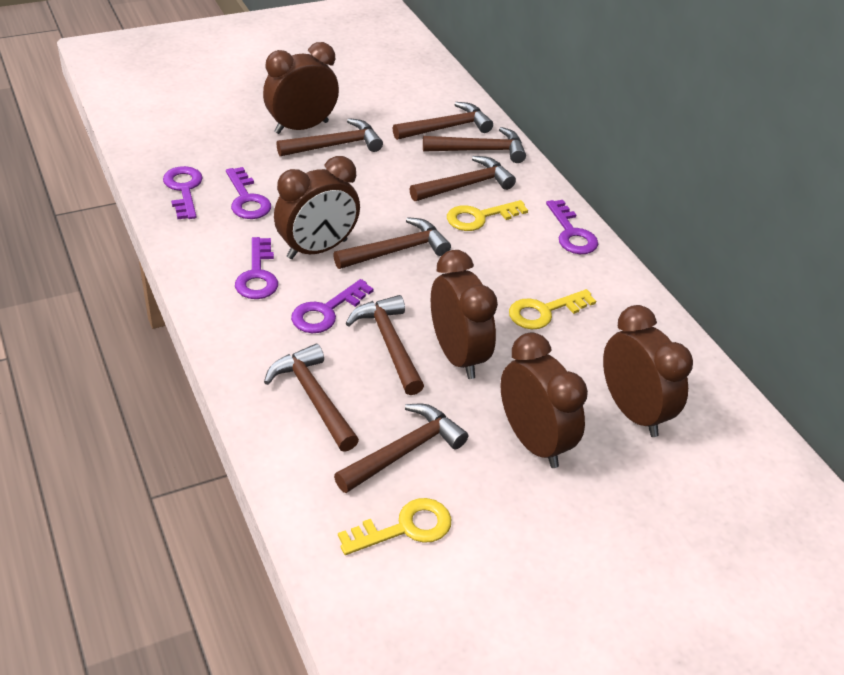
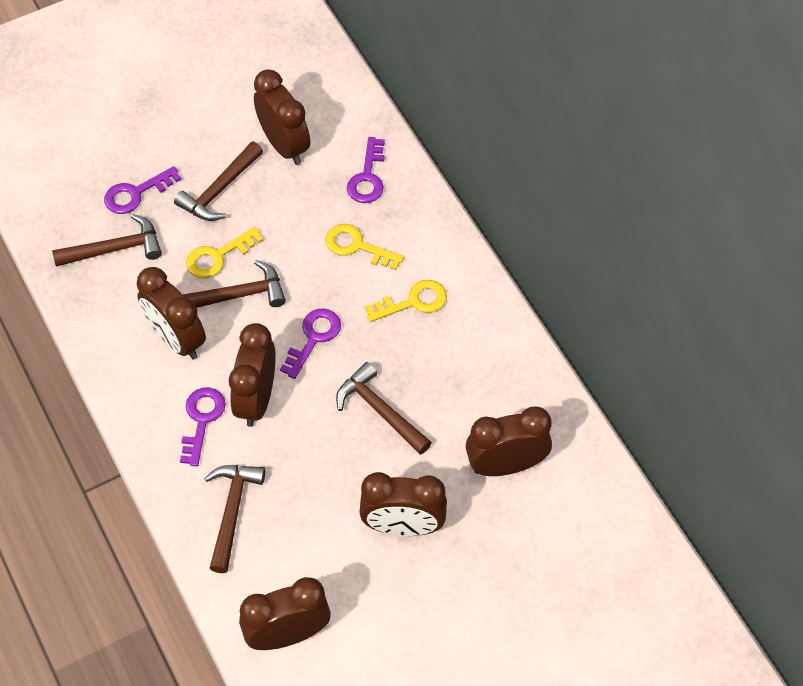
brown clock: 5 -> 6
brown hammer: 8 -> 5
purple key: 5 -> 4

